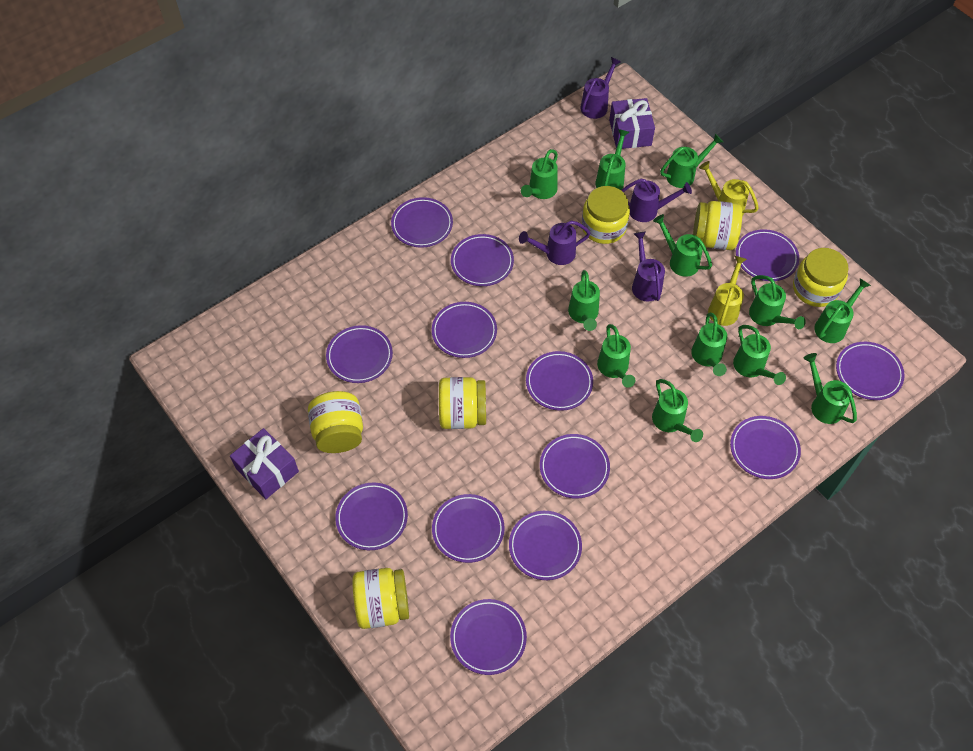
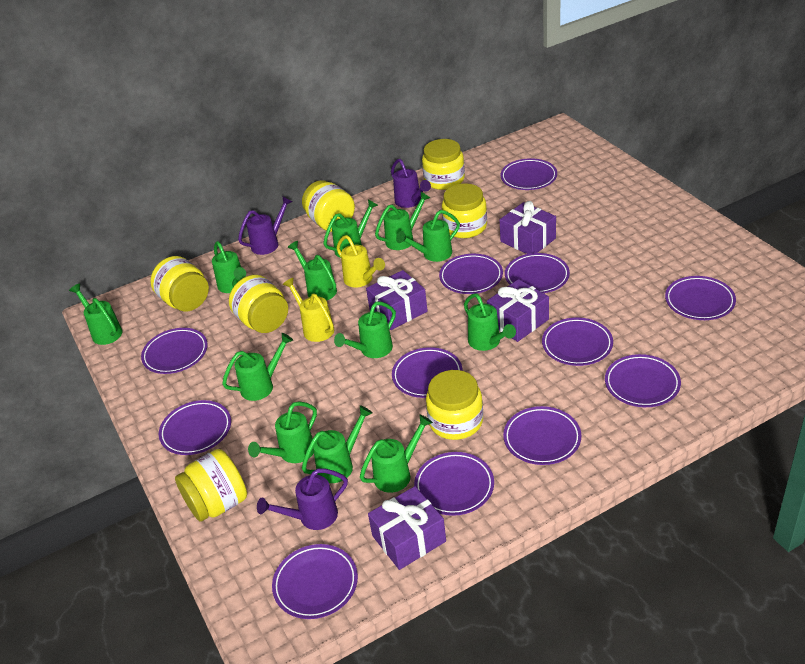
purple gift: 2 -> 4
purple plate: 13 -> 12
purple watering can: 4 -> 3
yellow jar: 6 -> 7

